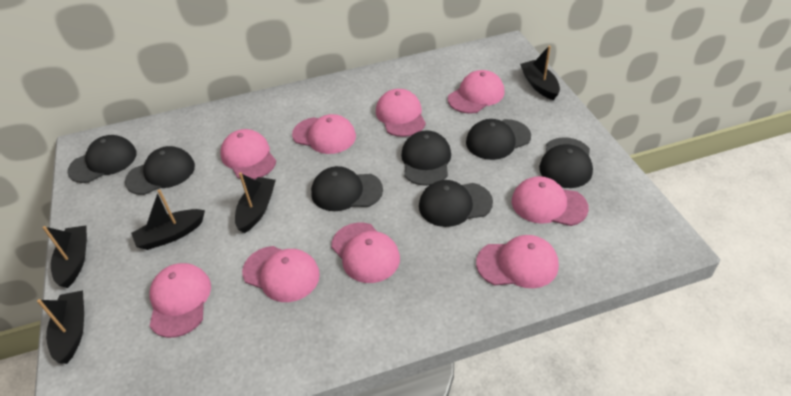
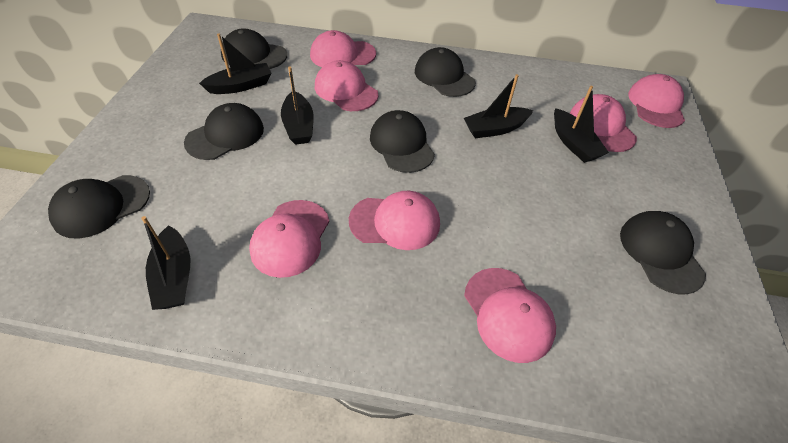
black cap: 7 -> 6
pink cap: 9 -> 7

